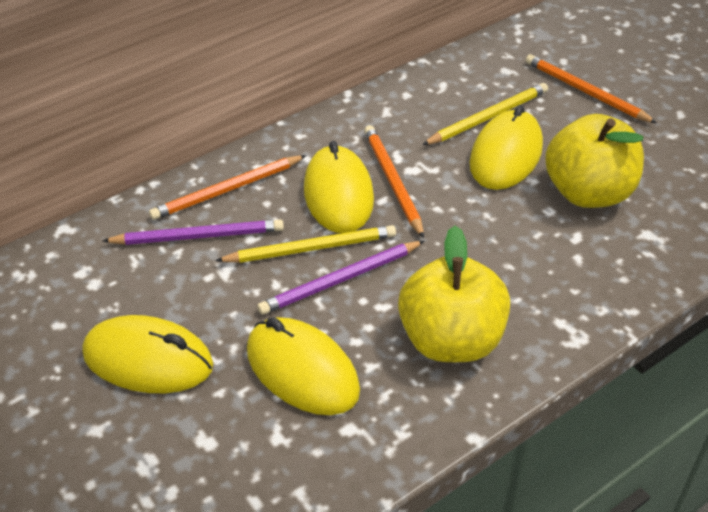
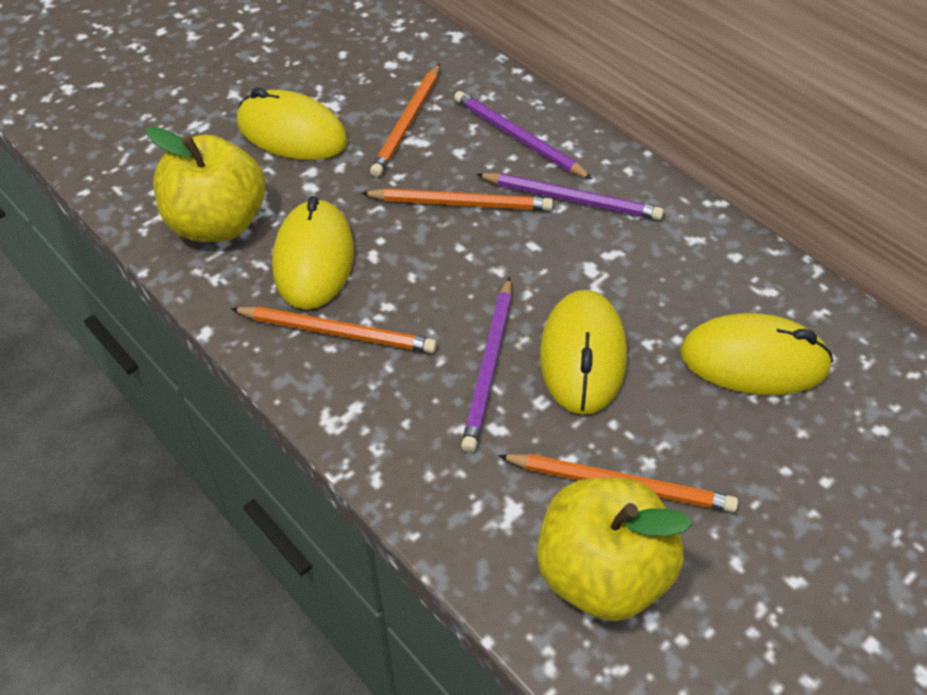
orange pencil: 3 -> 4
purple pencil: 2 -> 3
yellow pencil: 2 -> 0

